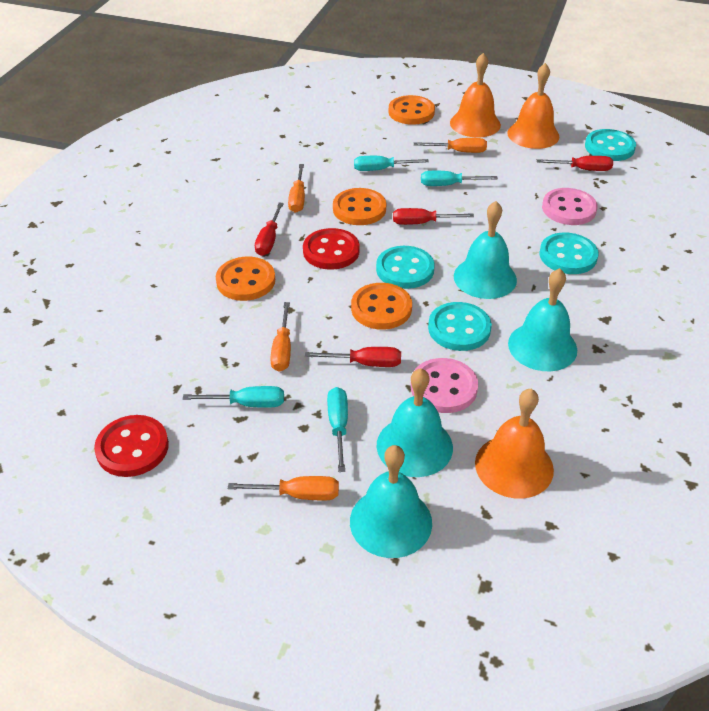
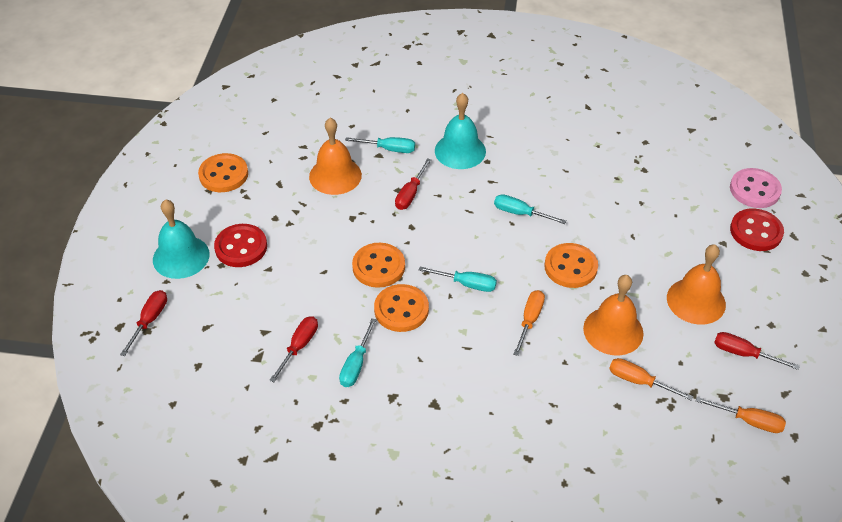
orange screwdriver: 4 -> 3
pink button: 2 -> 1
turquoise bell: 4 -> 2
turquoise button: 4 -> 0

